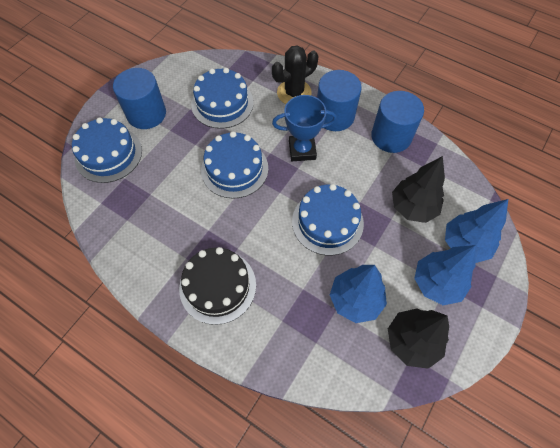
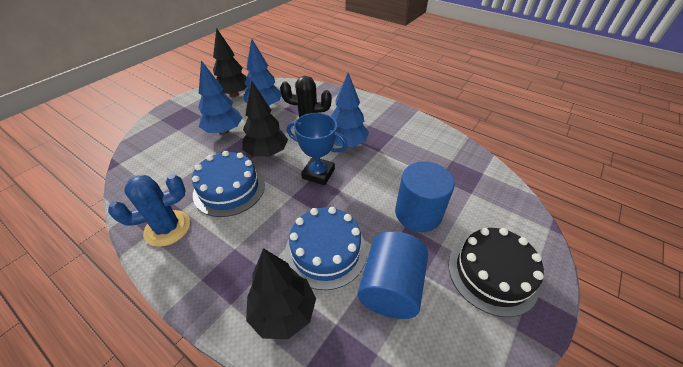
black tree: 2 -> 3
blue cactus: 0 -> 1
blue cake: 4 -> 2
blue cylinder: 3 -> 2

